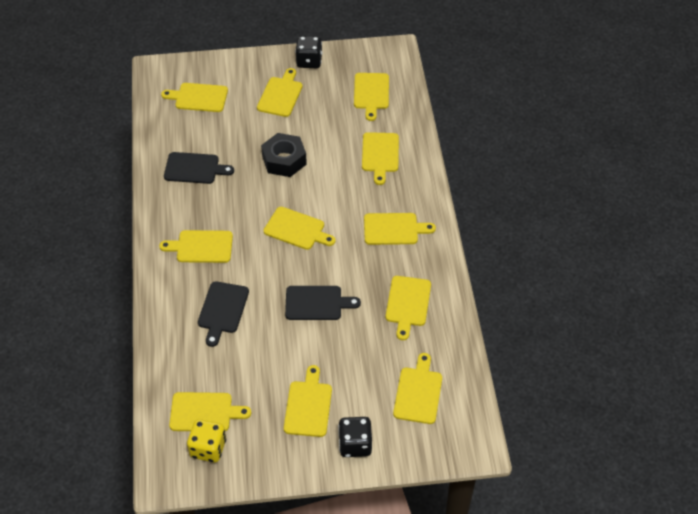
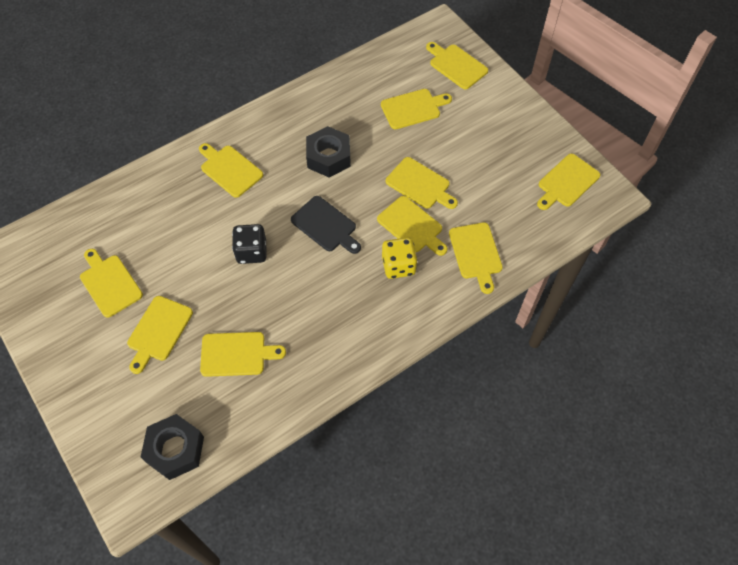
black cutting board: 3 -> 1
black dice: 2 -> 1
black nut: 1 -> 2
yellow cutting board: 11 -> 10

